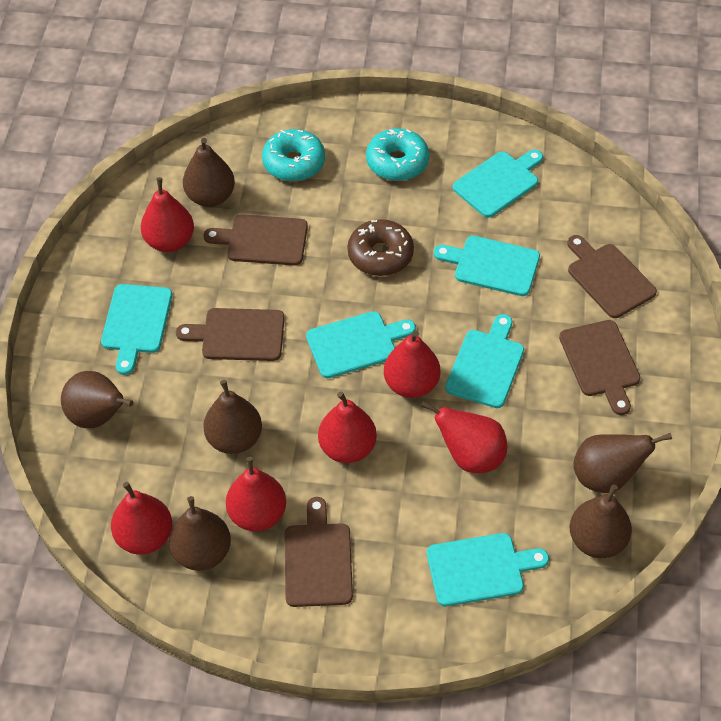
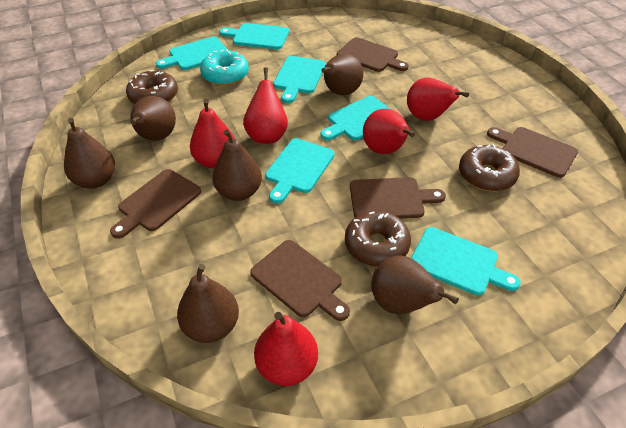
brown donut: 1 -> 3
red pear: 6 -> 5
turquoise donut: 2 -> 1

